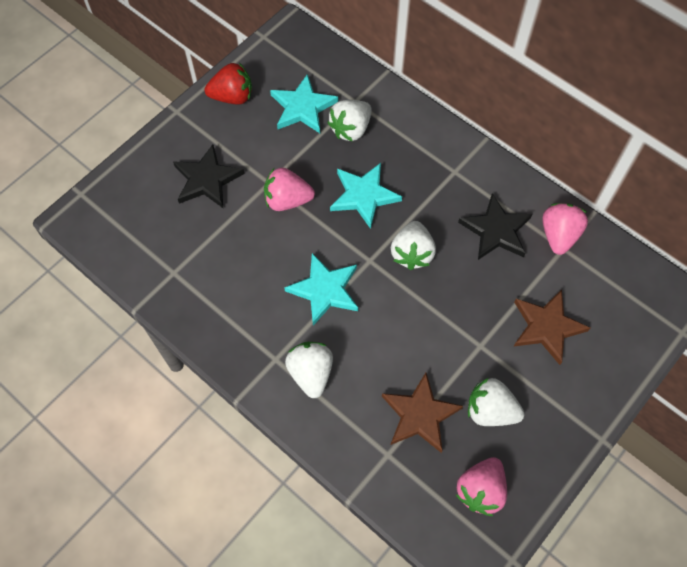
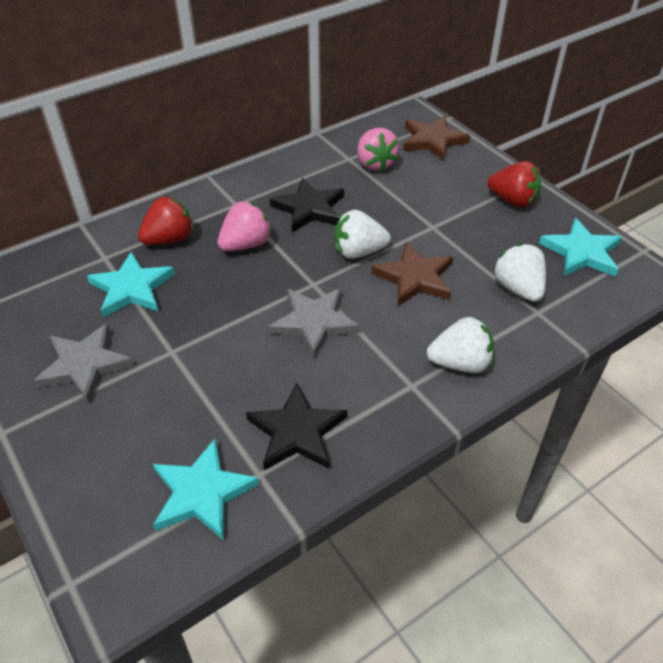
grey star: 0 -> 2
pink strawberry: 3 -> 2
red strawberry: 1 -> 2
white strawberry: 4 -> 3

